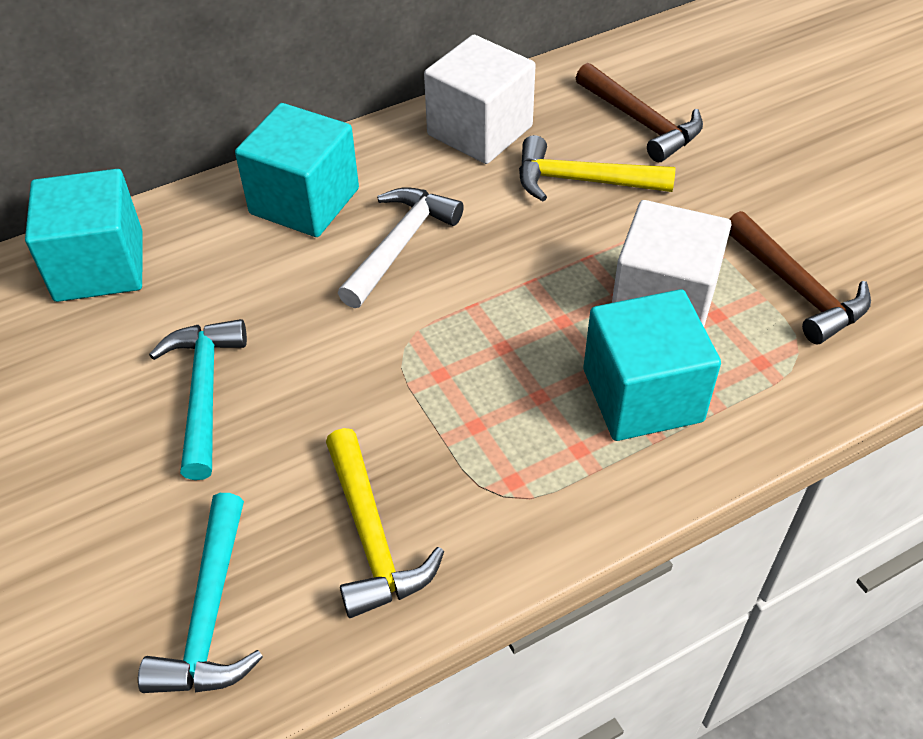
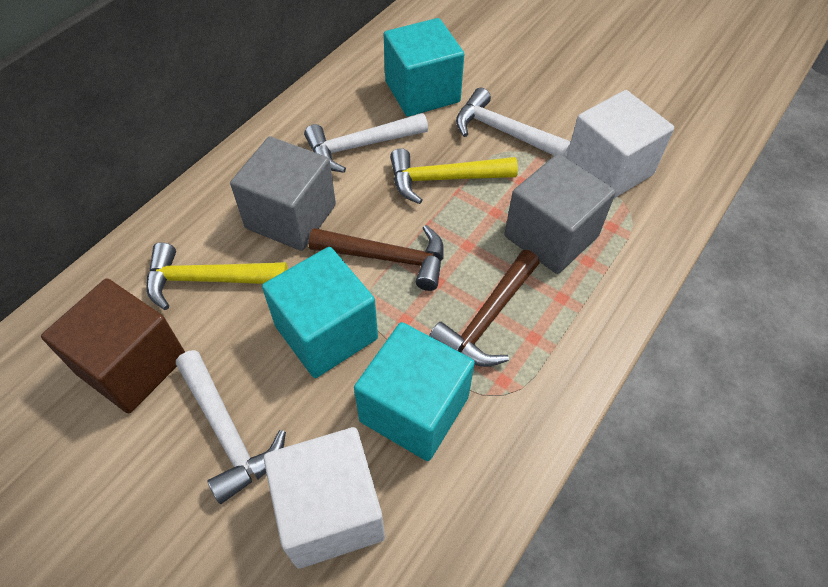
brown cube: 0 -> 1
grey cube: 0 -> 2
turquoise hammer: 2 -> 0
white hammer: 1 -> 3

